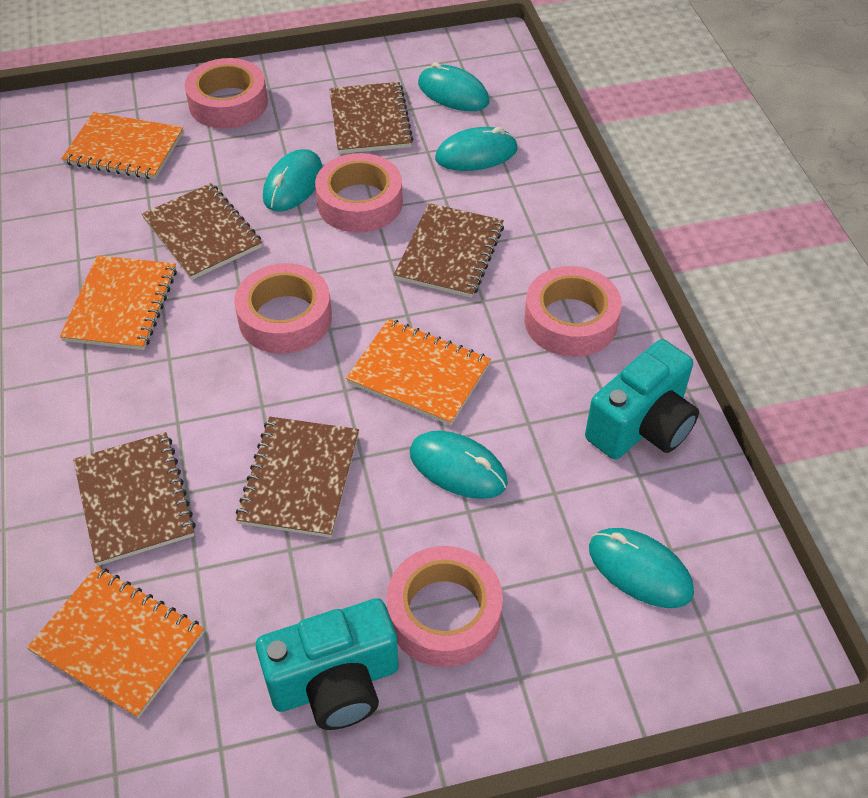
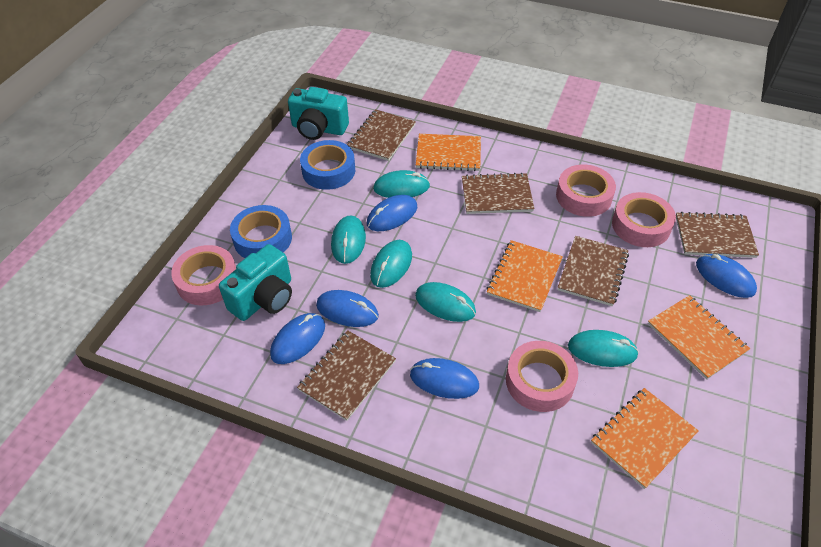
blue mouse: 0 -> 5
blue tape: 0 -> 2
pink tape: 5 -> 4

